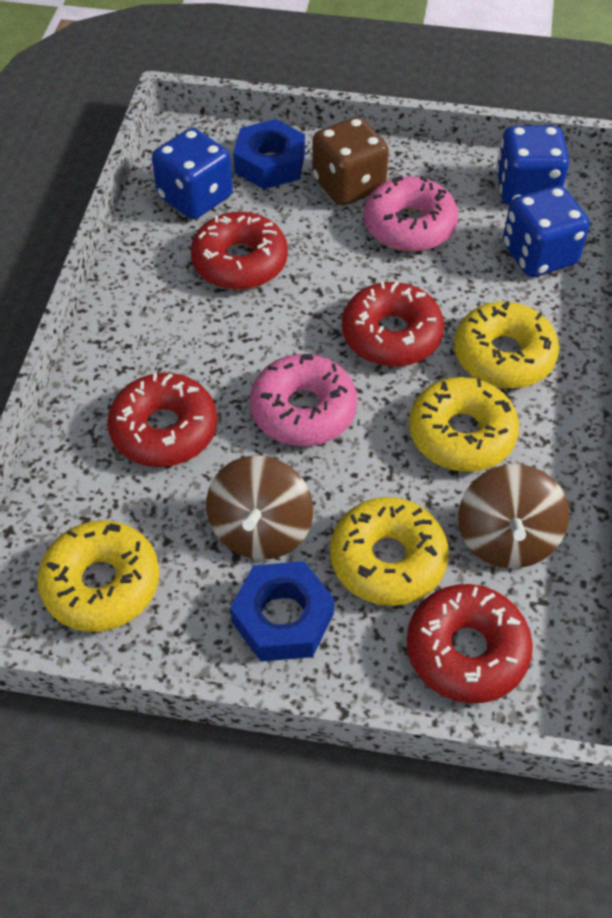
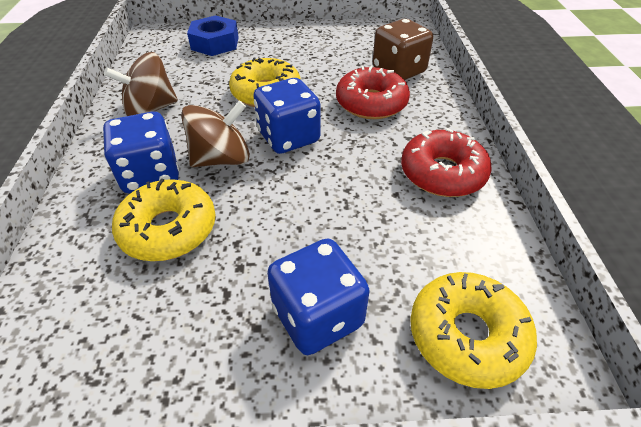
blue nut: 2 -> 1
pink donut: 2 -> 0
red donut: 4 -> 2
yellow donut: 4 -> 3

